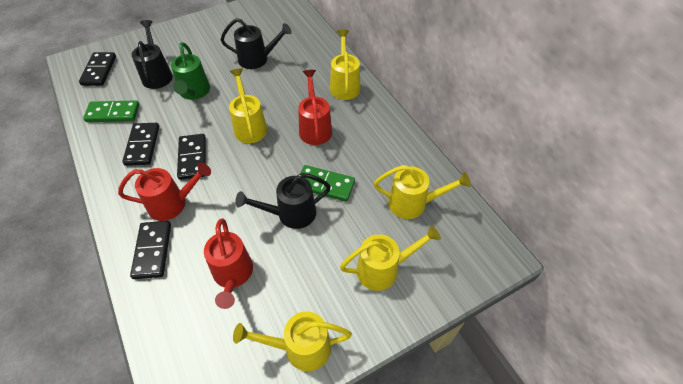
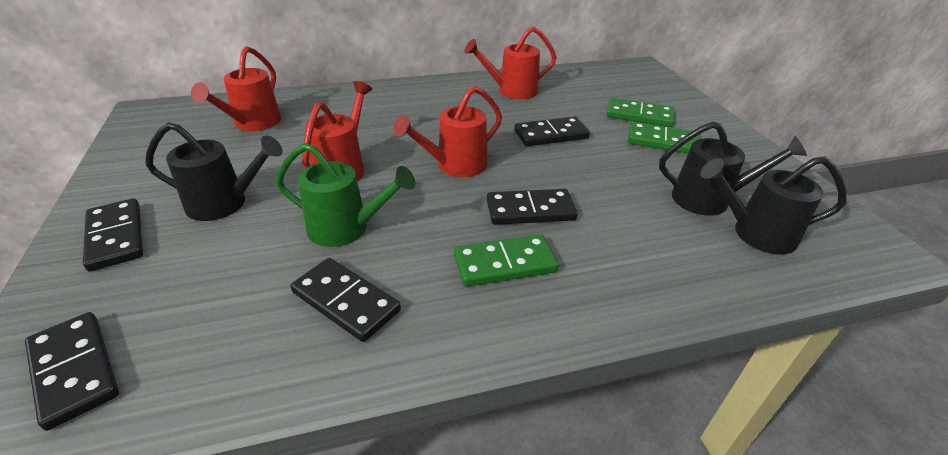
black domino: 4 -> 5
green domino: 2 -> 3
red watering can: 3 -> 4
yellow watering can: 5 -> 0

